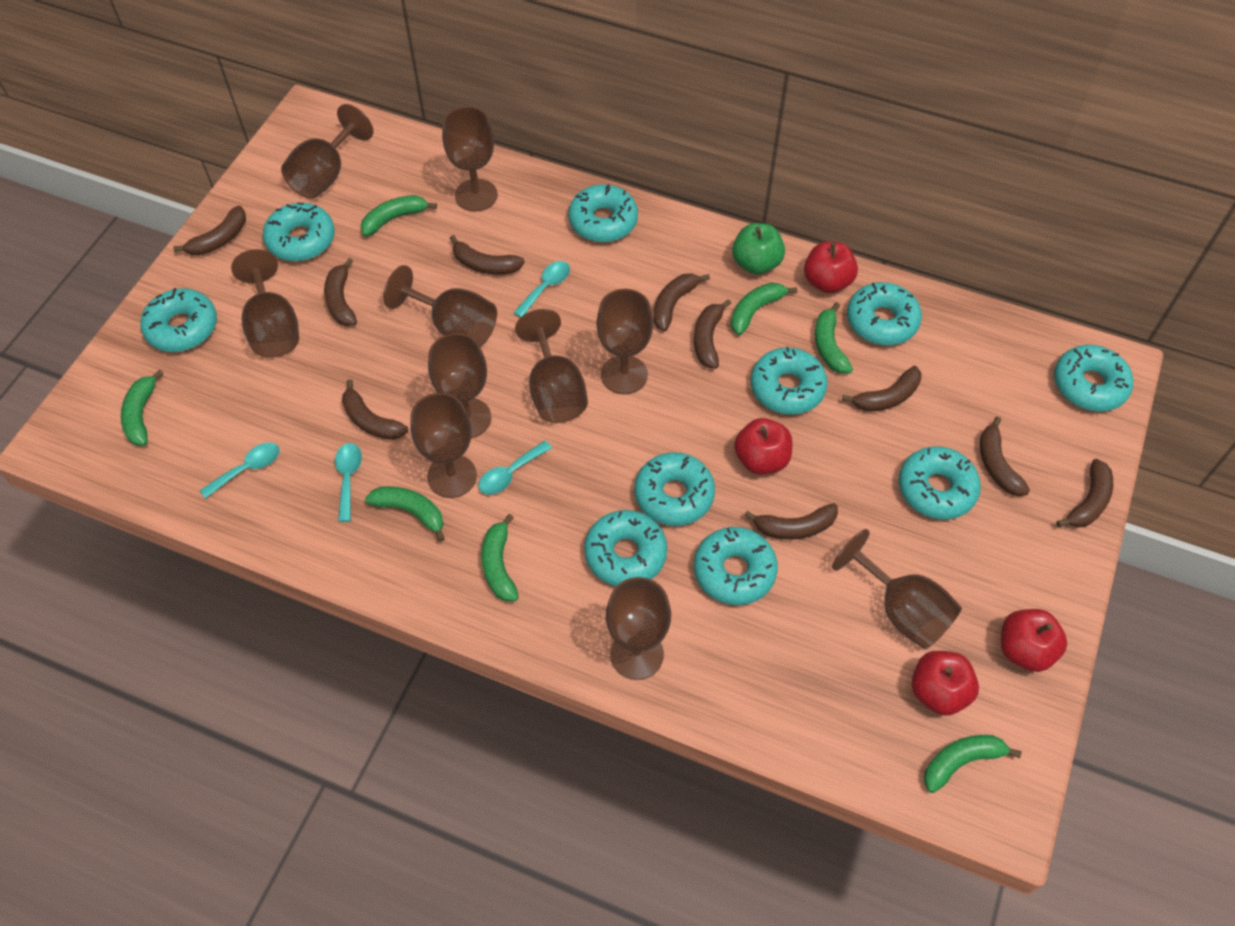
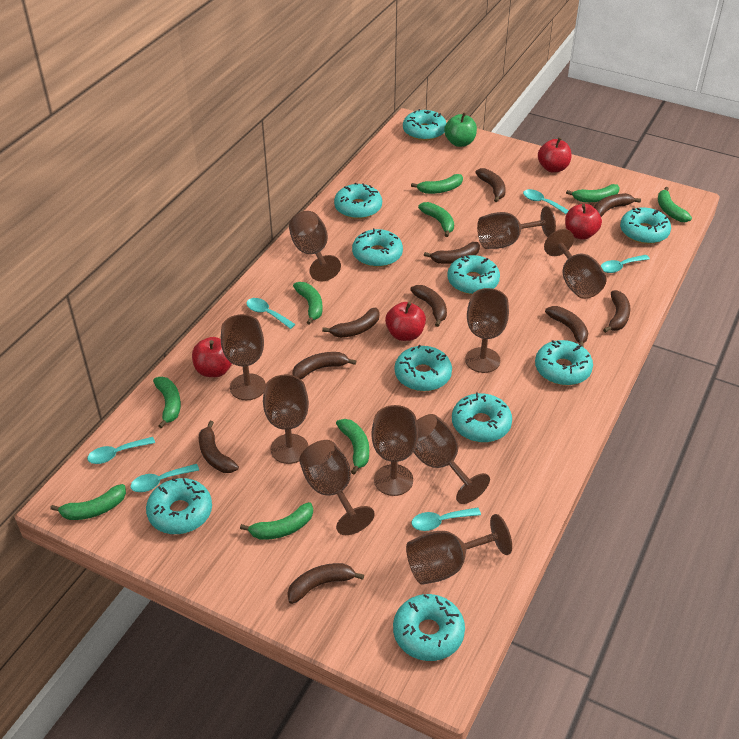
green banana: 7 -> 9
turquoise spoon: 4 -> 6

